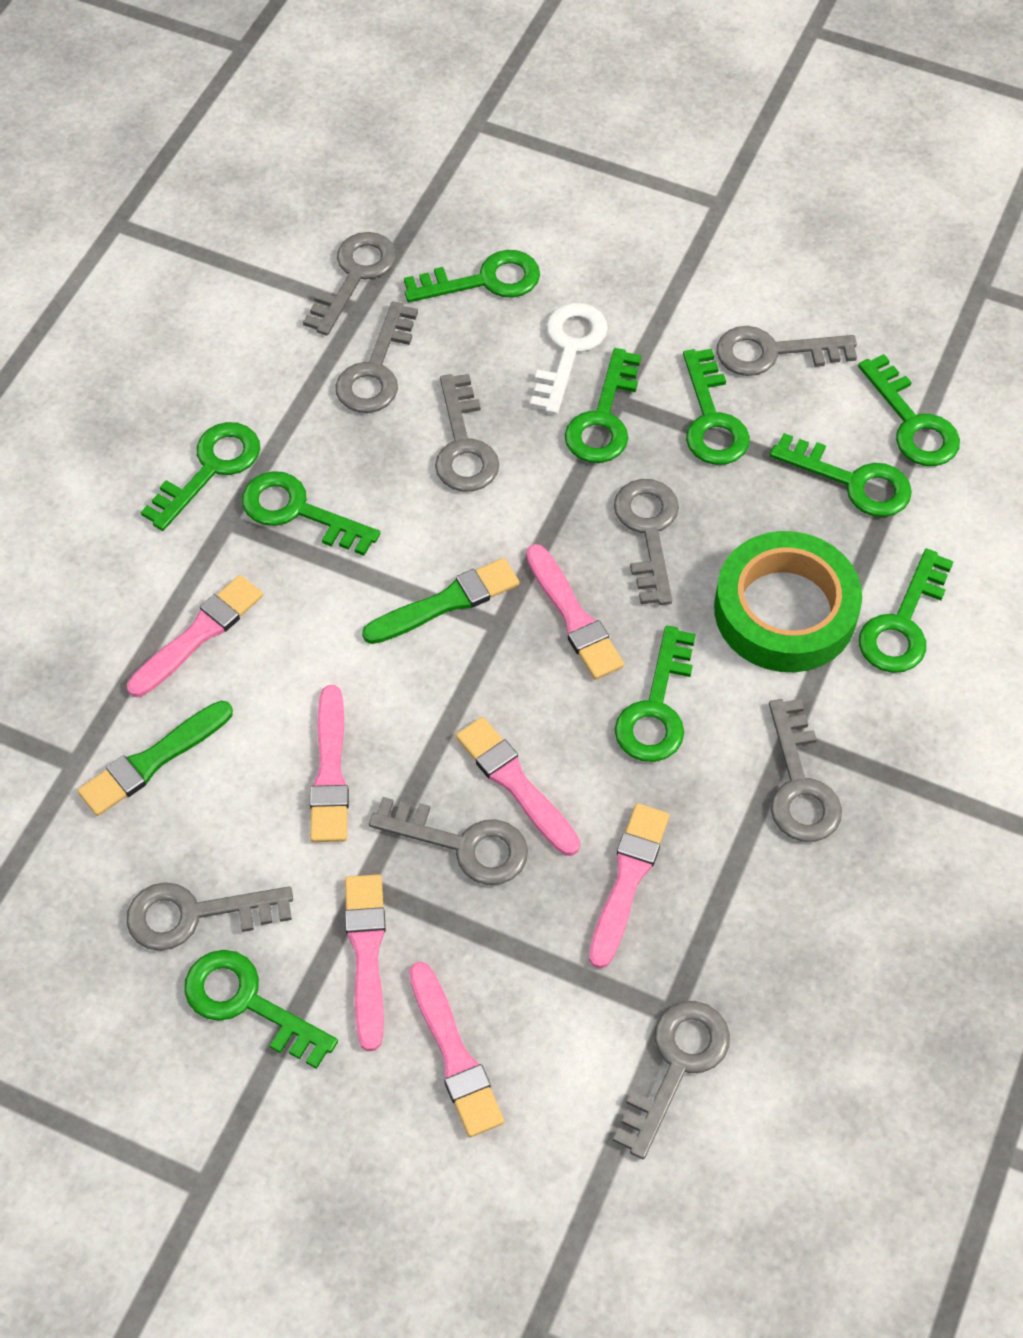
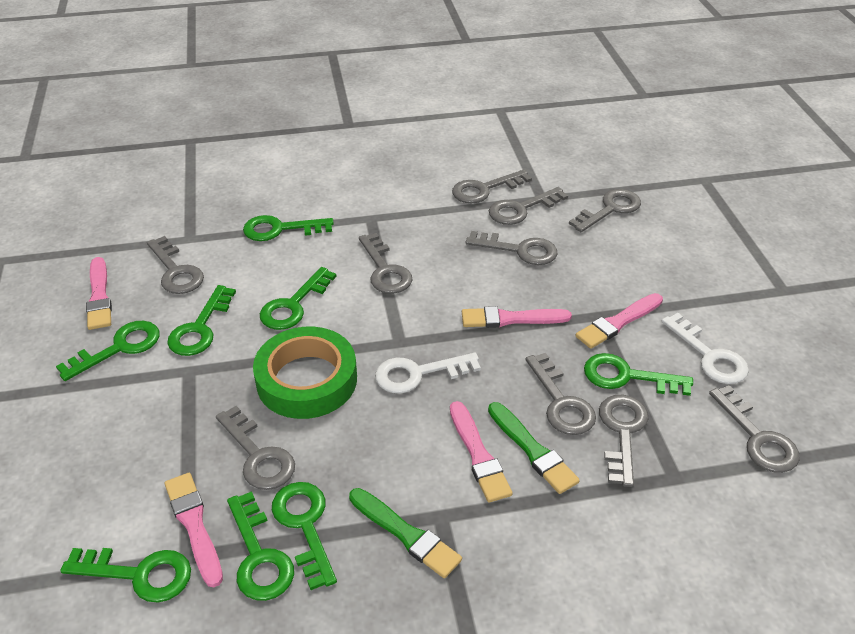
green key: 10 -> 8
grey key: 9 -> 10
pink brush: 7 -> 5
white key: 1 -> 2

